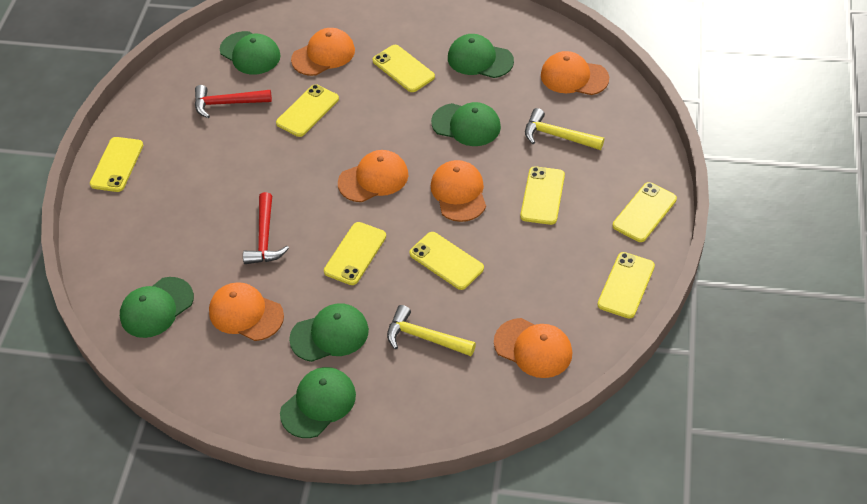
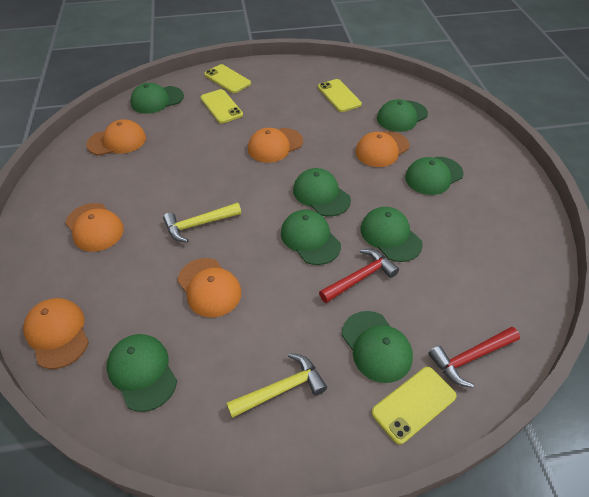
green cap: 6 -> 8
yellow phone: 8 -> 4

